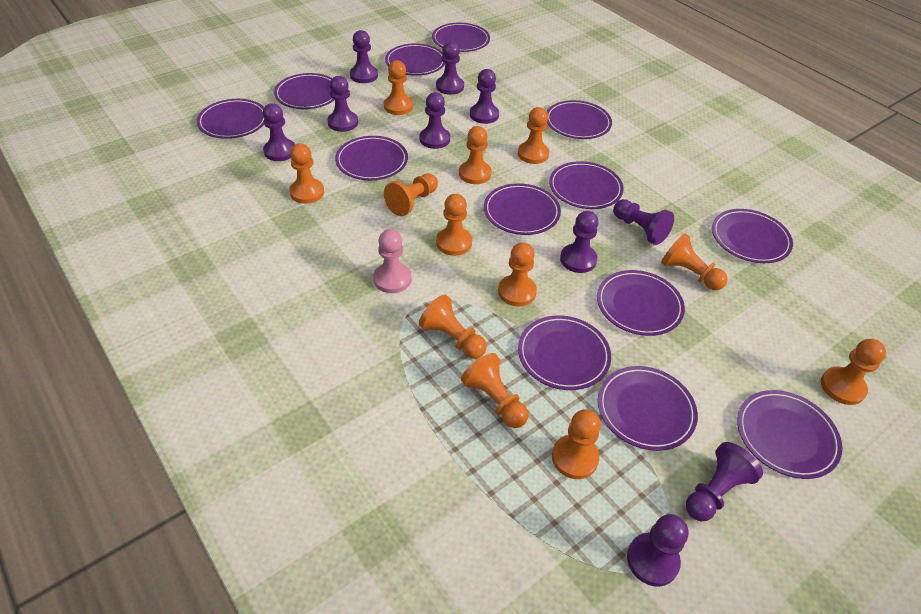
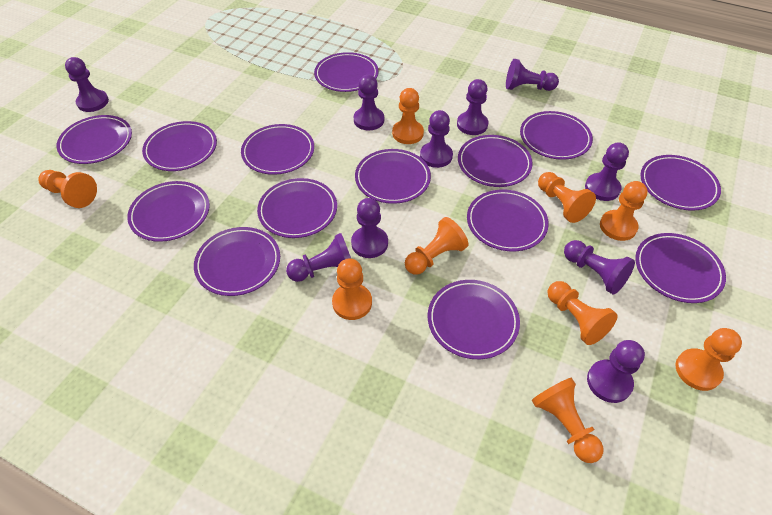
orange pawn: 12 -> 9
pink pawn: 1 -> 0
purple plate: 13 -> 14

